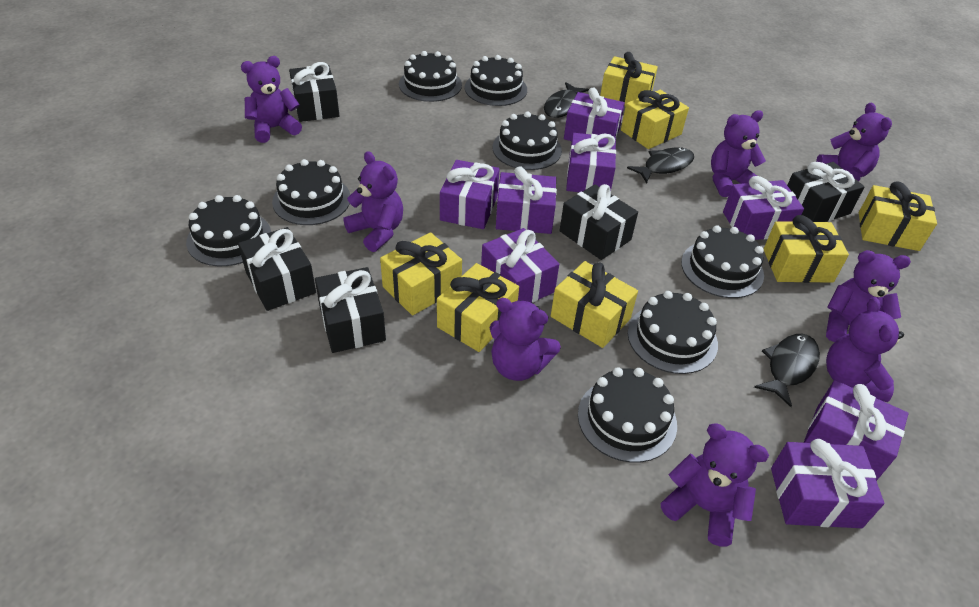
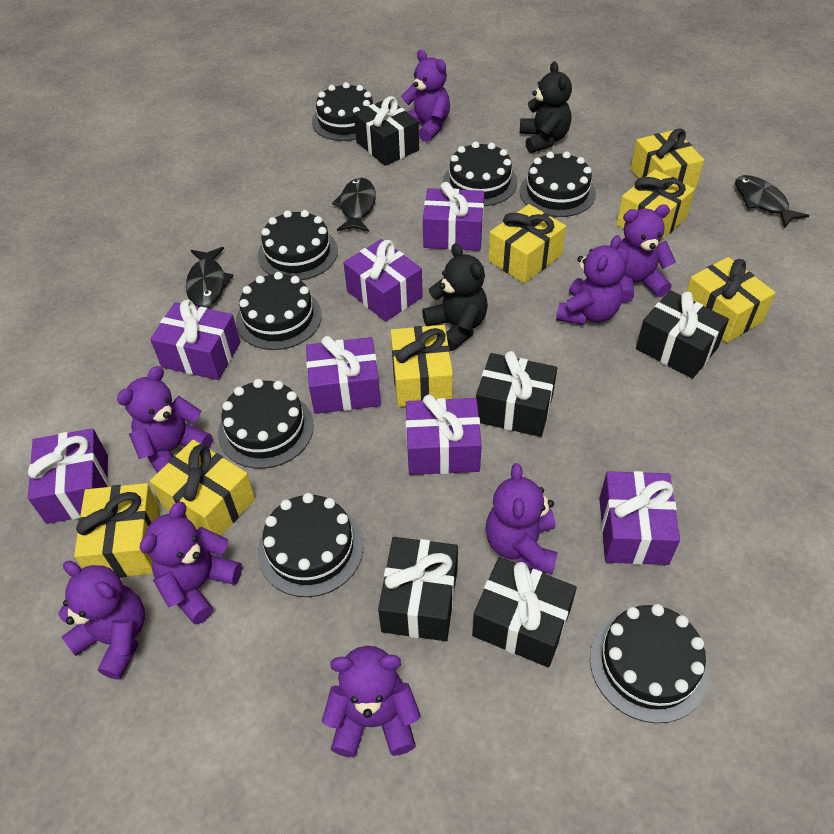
black teddy bear: 0 -> 2
purple gift: 8 -> 7

